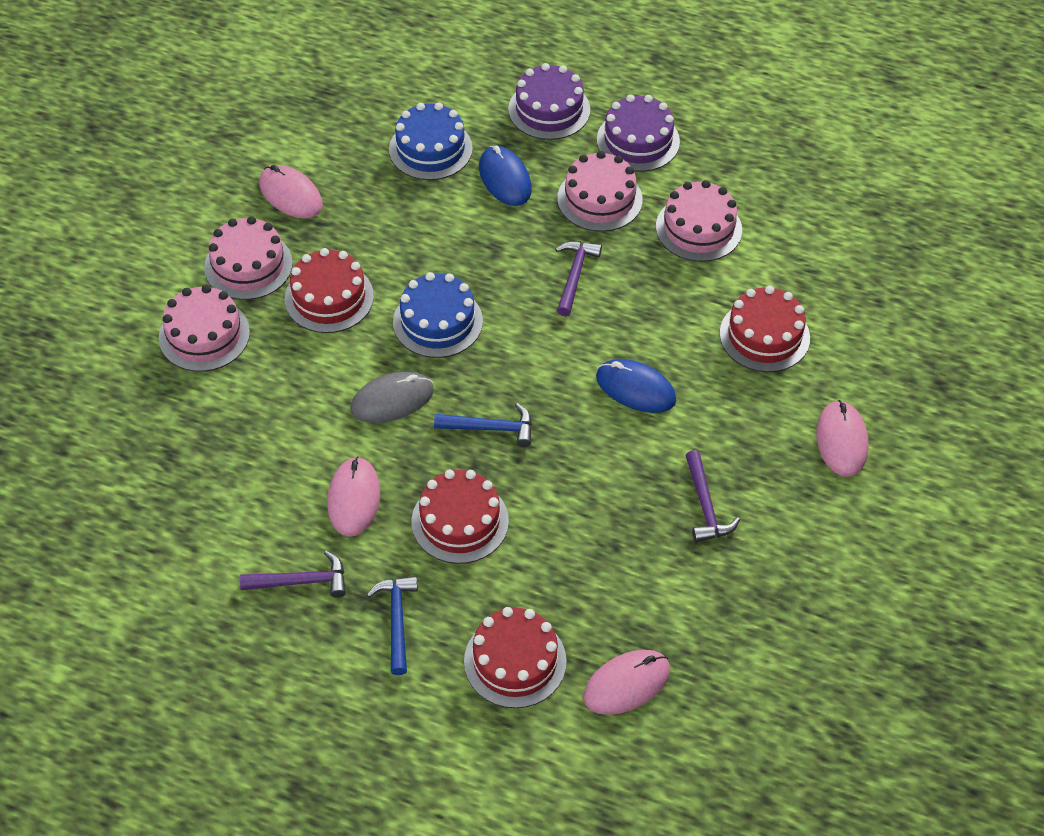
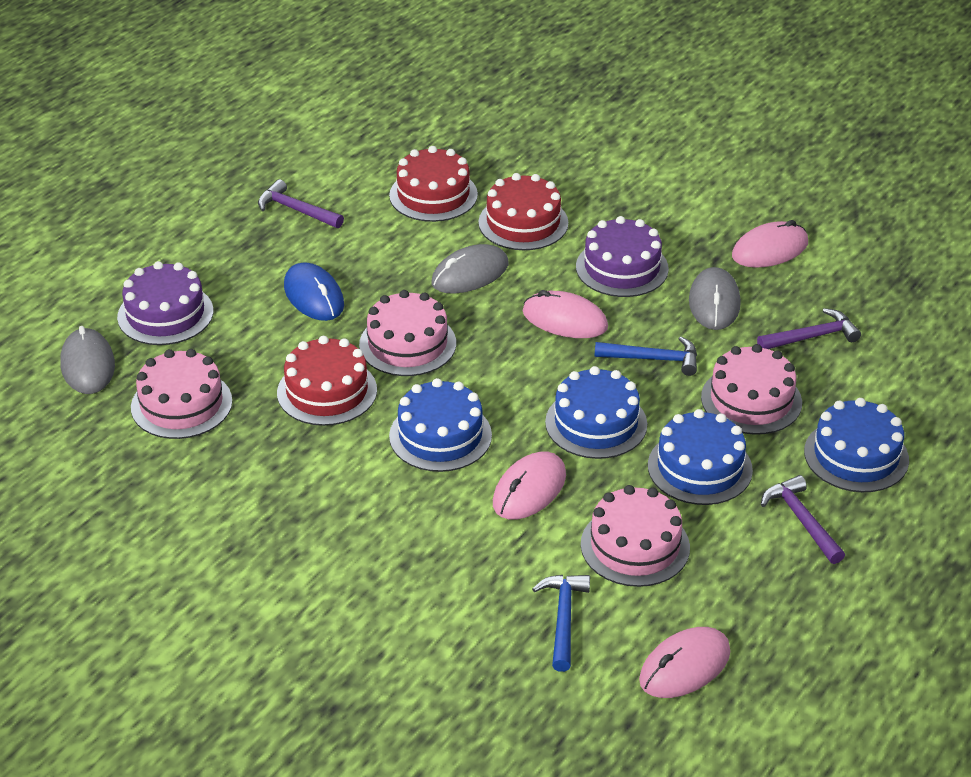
blue cake: 2 -> 4
blue mouse: 2 -> 1
grey mouse: 1 -> 3
red cake: 4 -> 3

